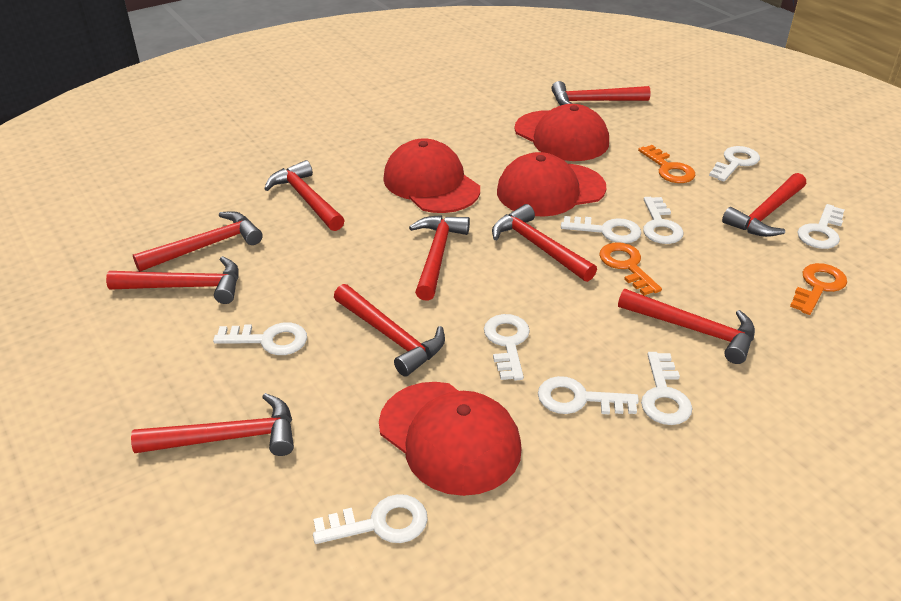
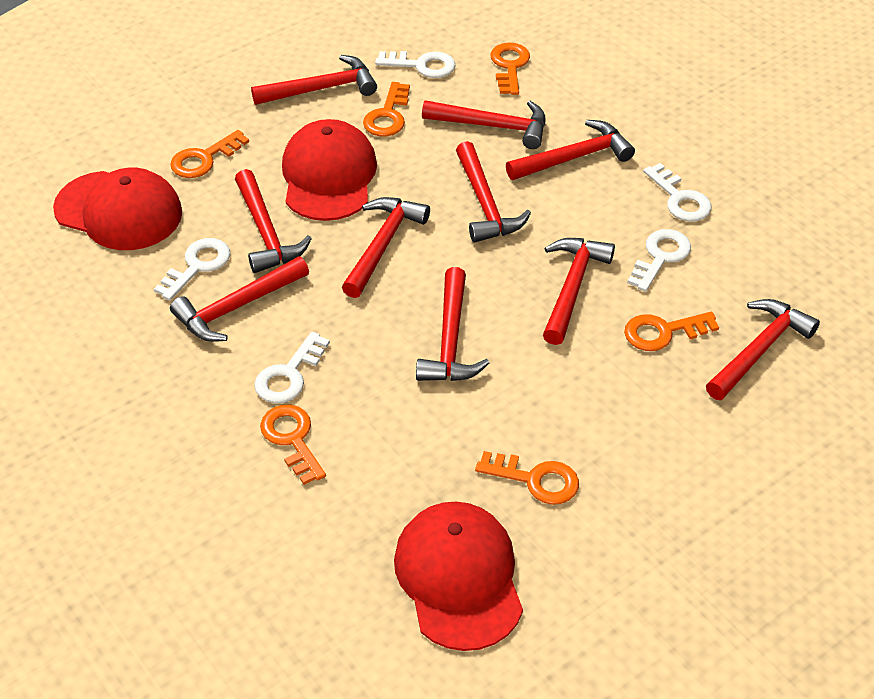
orange key: 3 -> 6
red cap: 4 -> 3
white key: 9 -> 5

